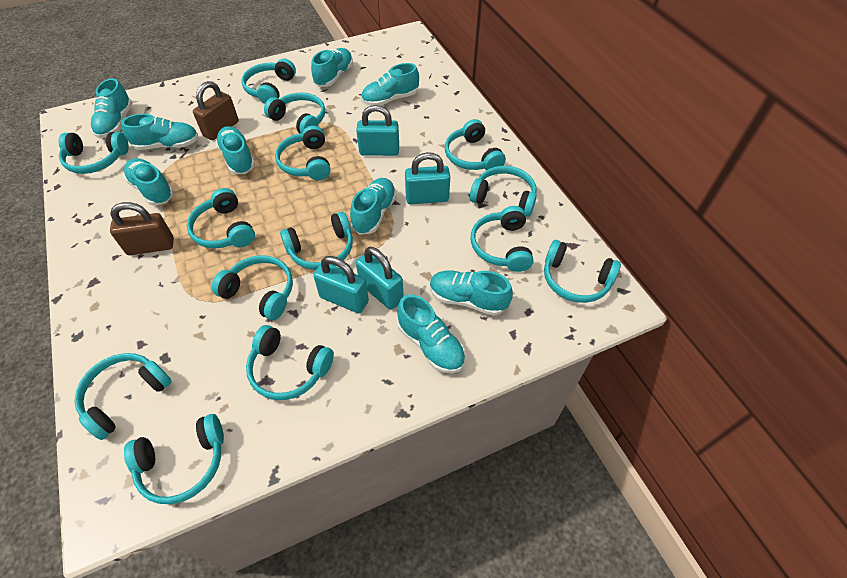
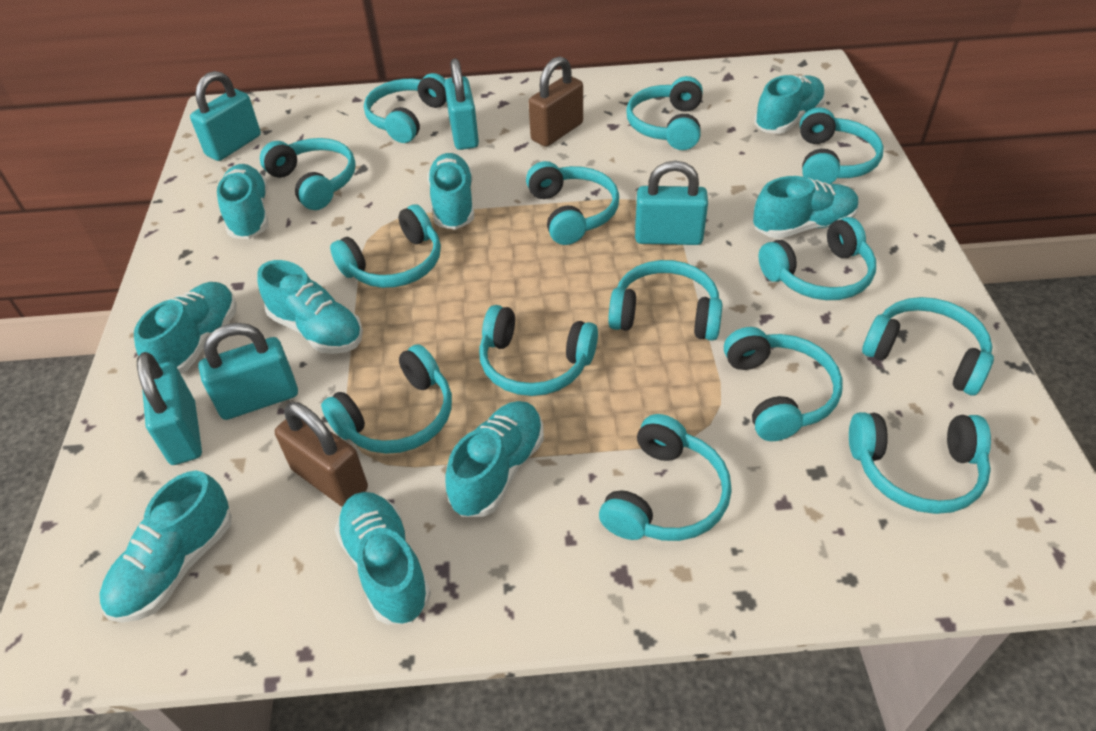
turquoise padlock: 4 -> 5

